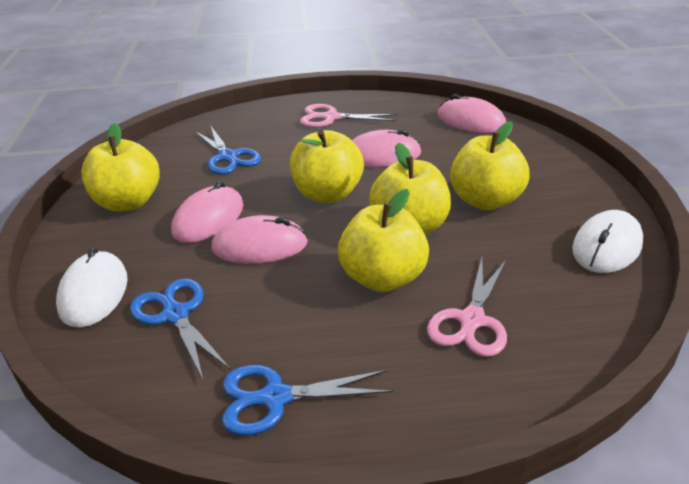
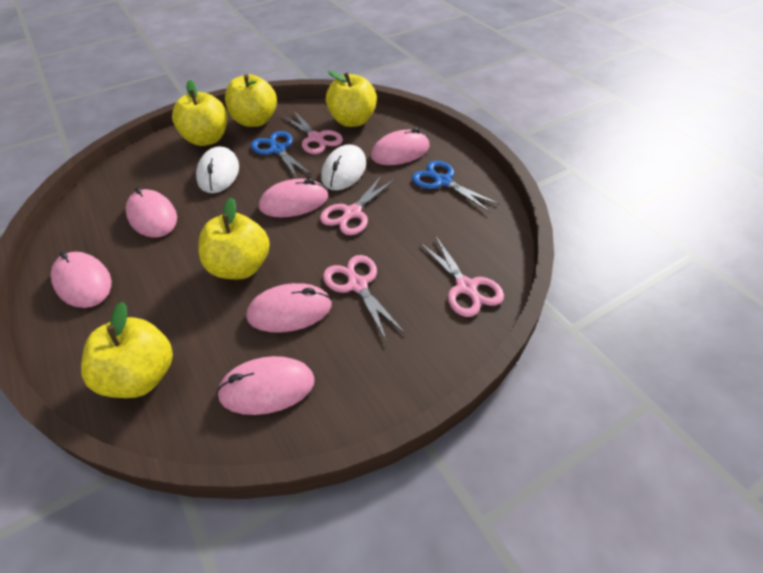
blue scissors: 3 -> 2
pink mouse: 4 -> 6
pink scissors: 2 -> 4

